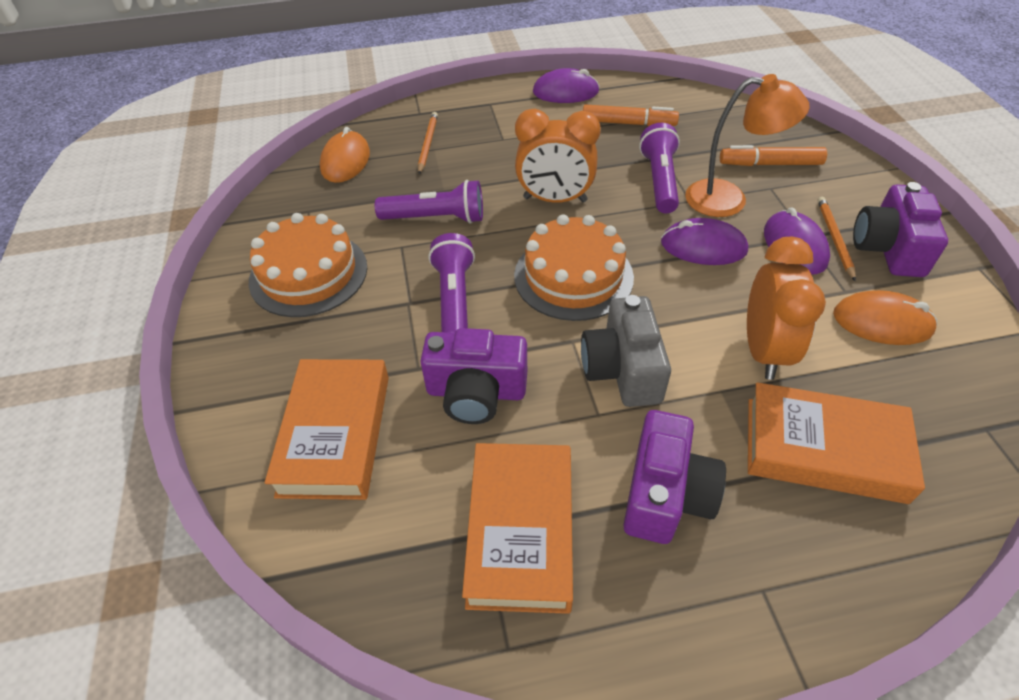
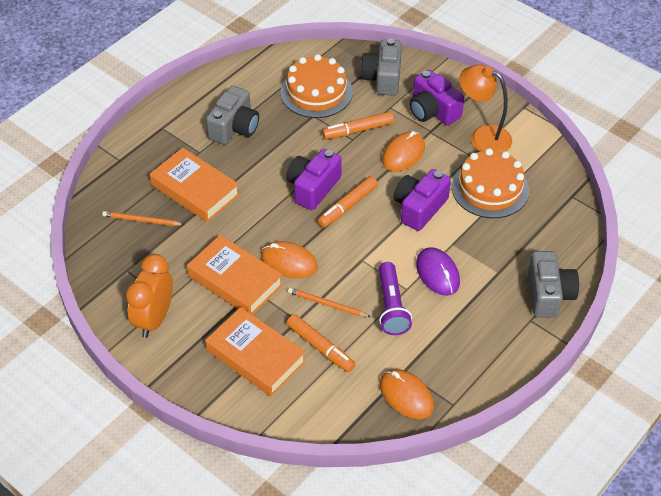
grey camera: 1 -> 3
orange clock: 2 -> 1
orange marker: 2 -> 3
orange mouse: 2 -> 3
purple flashlight: 3 -> 1
purple mouse: 3 -> 1

